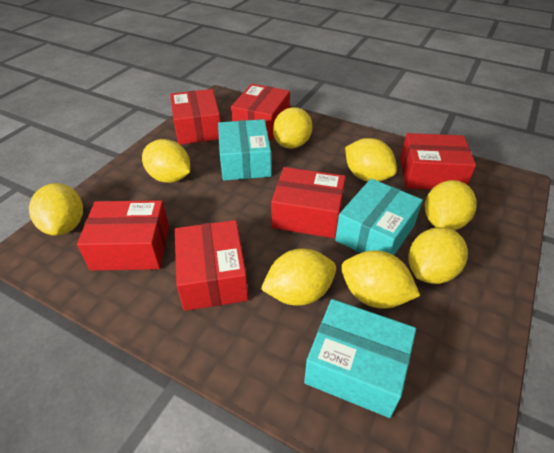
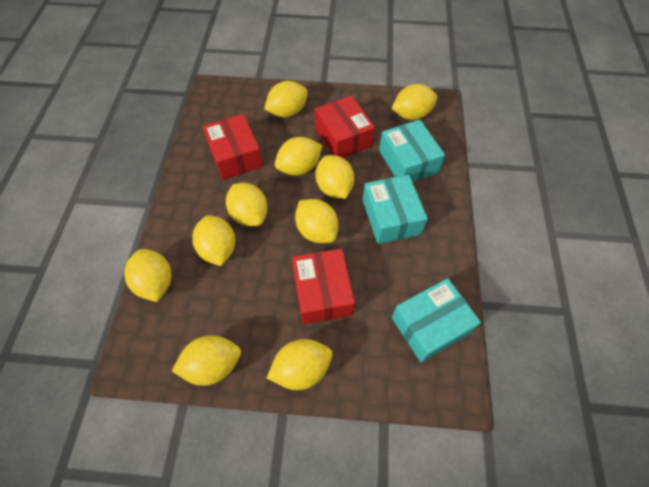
red box: 6 -> 3
yellow lemon: 8 -> 10

